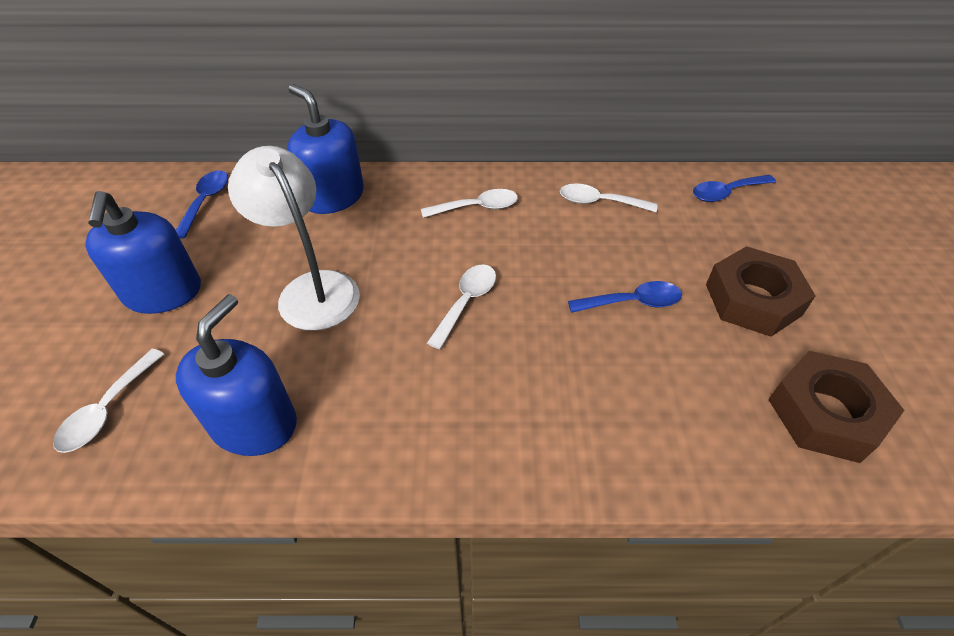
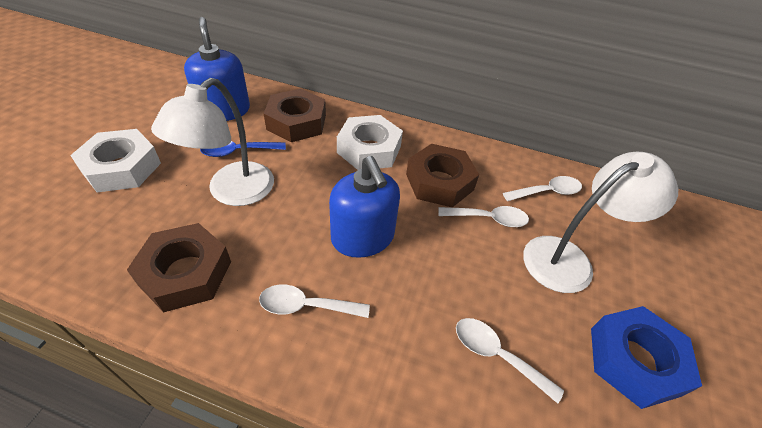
blue nut: 0 -> 1
blue soap dispenser: 3 -> 2
blue spoon: 3 -> 1
brown nut: 2 -> 3
white lamp: 1 -> 2
white nut: 0 -> 2

